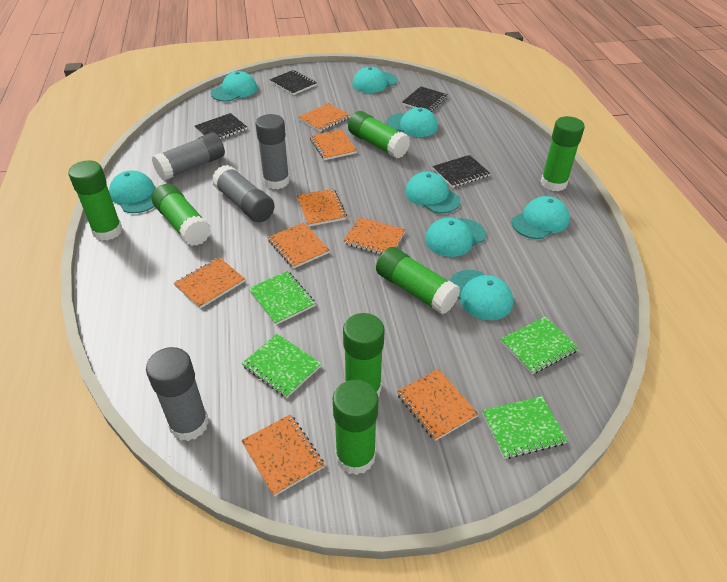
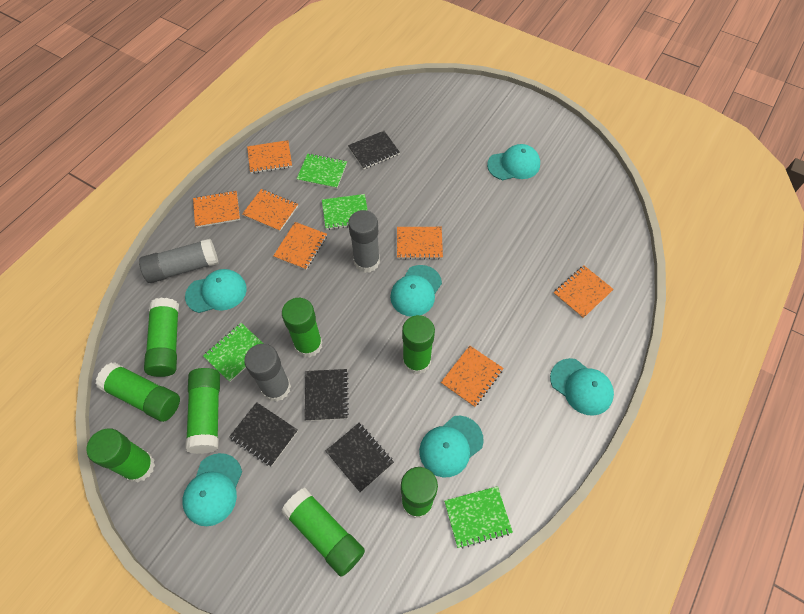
green glue stick: 7 -> 8
grey glue stick: 4 -> 3
orange notebook: 8 -> 7
turquoise cap: 8 -> 6

